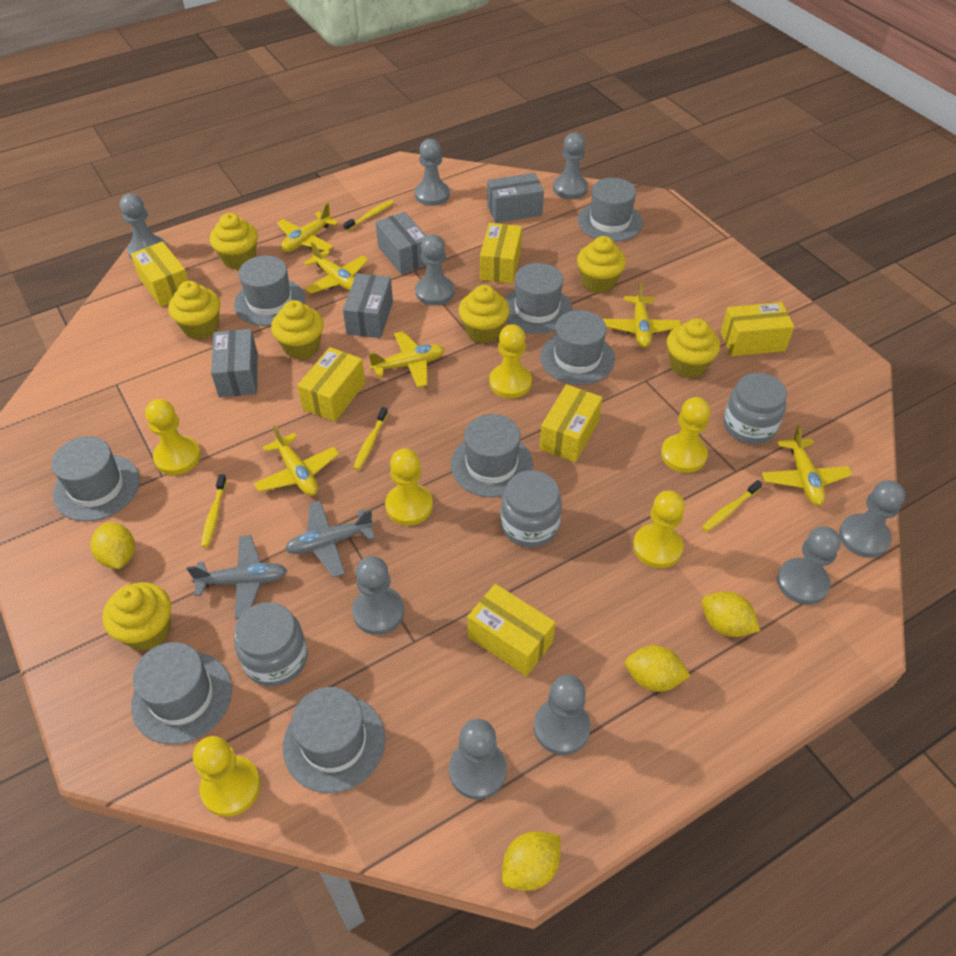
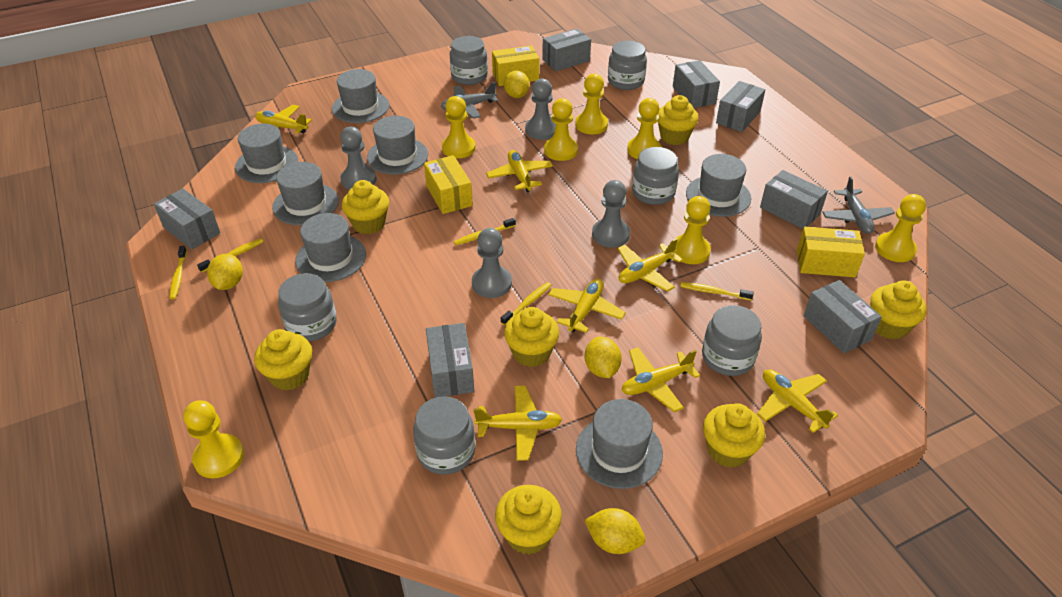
grey box: 4 -> 7
grey hat: 8 -> 7
grey jar: 3 -> 6
grey pawn: 9 -> 4
yellow box: 6 -> 3
yellow pawn: 6 -> 7
yellow plane: 6 -> 7
yellow toothbrush: 4 -> 5

